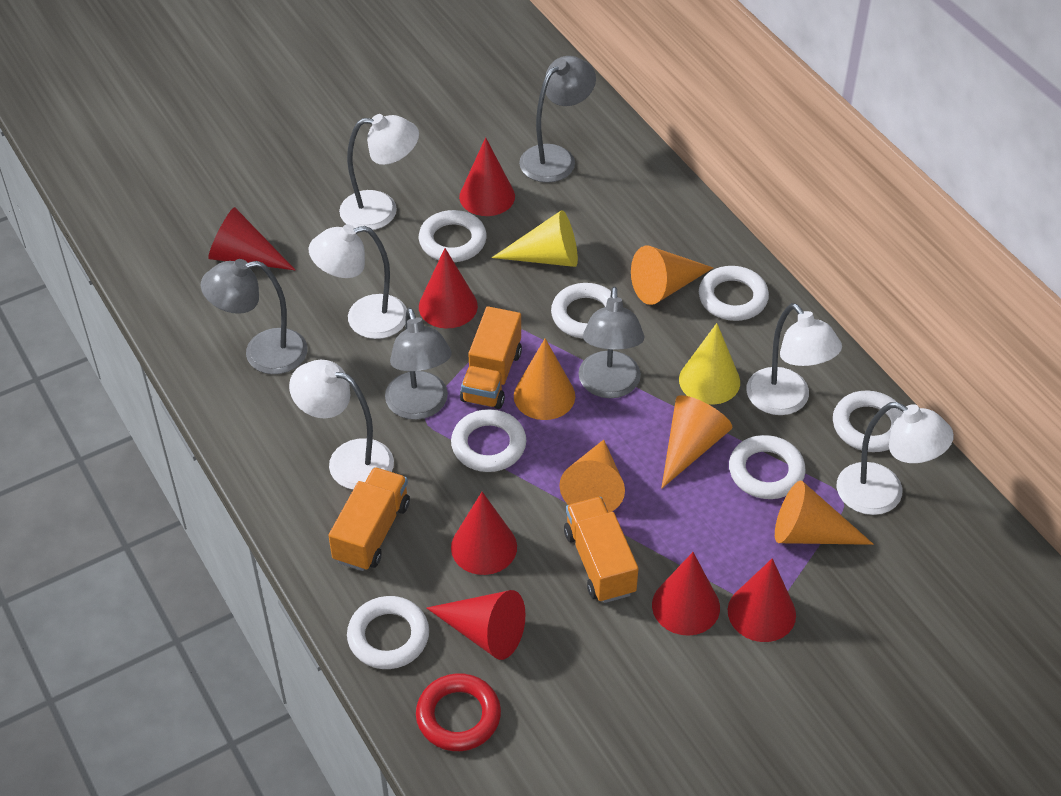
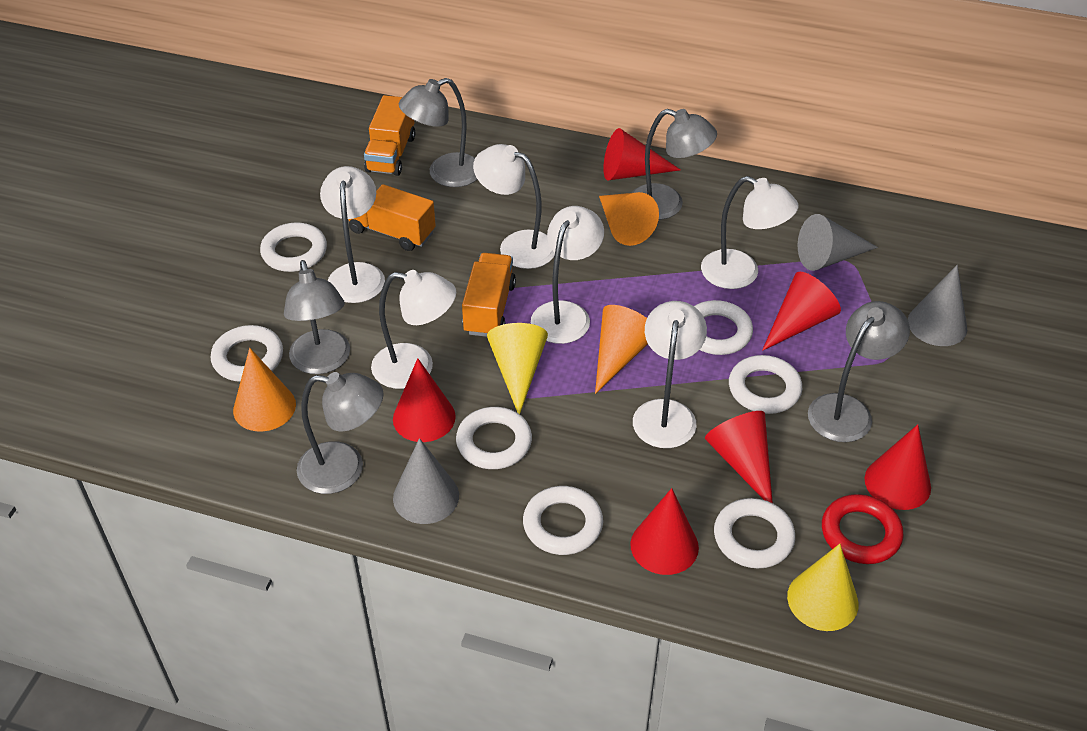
grey cone: 0 -> 3
grey lamp: 4 -> 5
orange cone: 5 -> 3
red cone: 7 -> 6
white lamp: 5 -> 6

